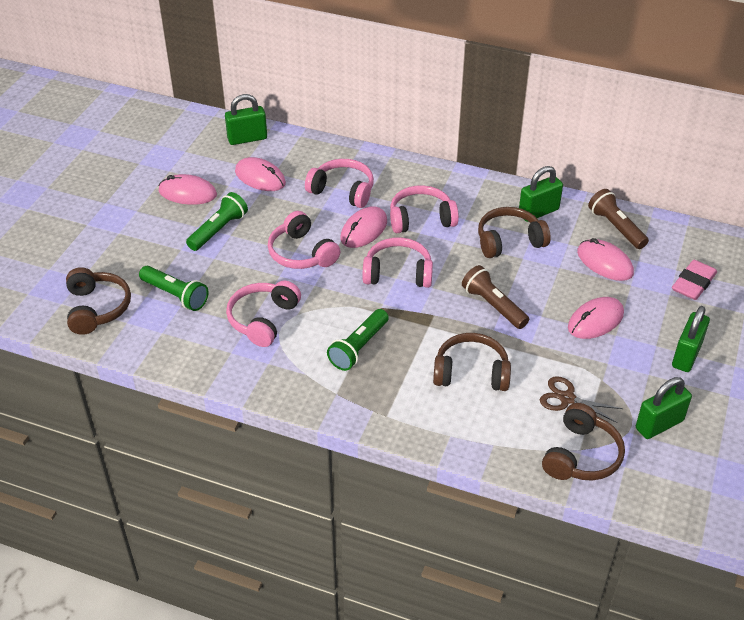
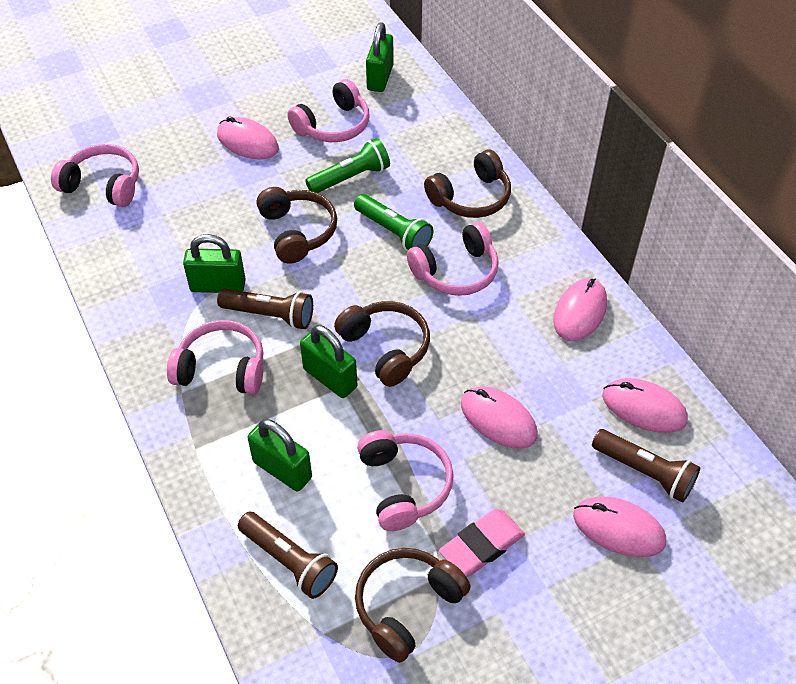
brown flashlight: 2 -> 3
brown scissors: 1 -> 0
green flashlight: 3 -> 2

